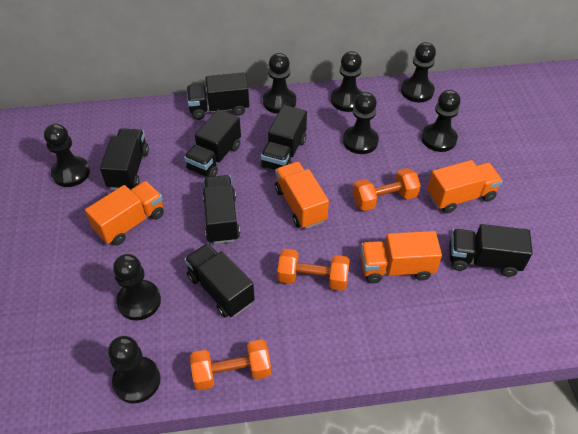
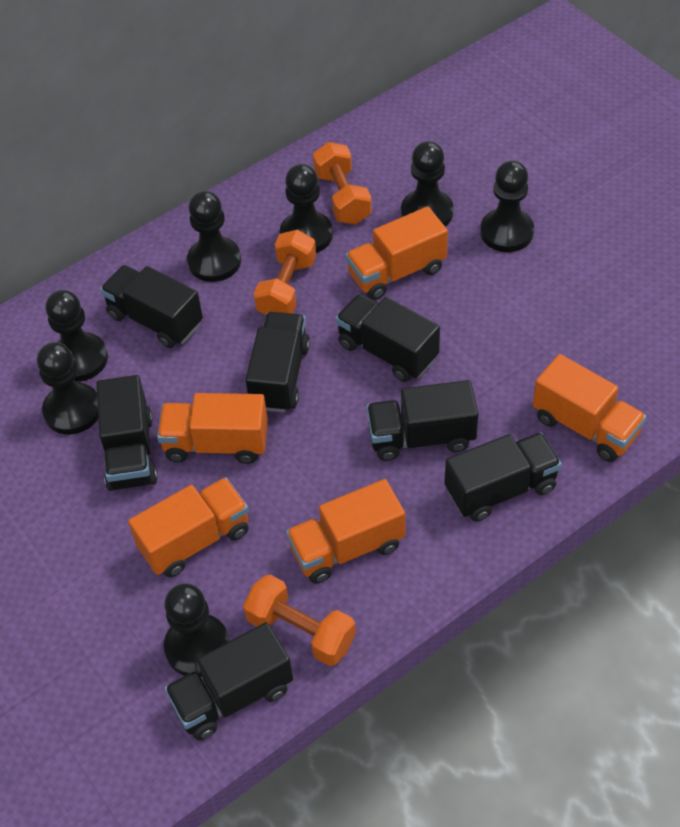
black pawn: 8 -> 7
orange truck: 4 -> 5

